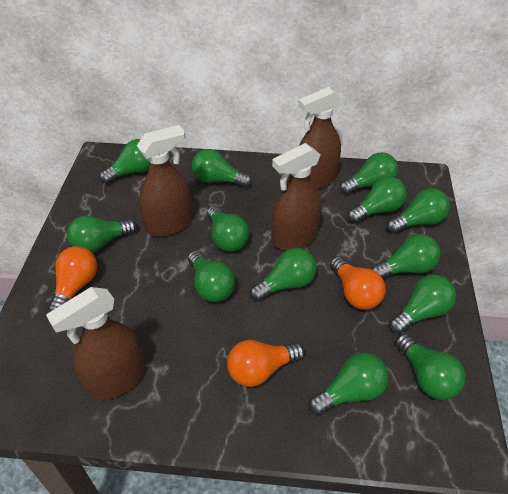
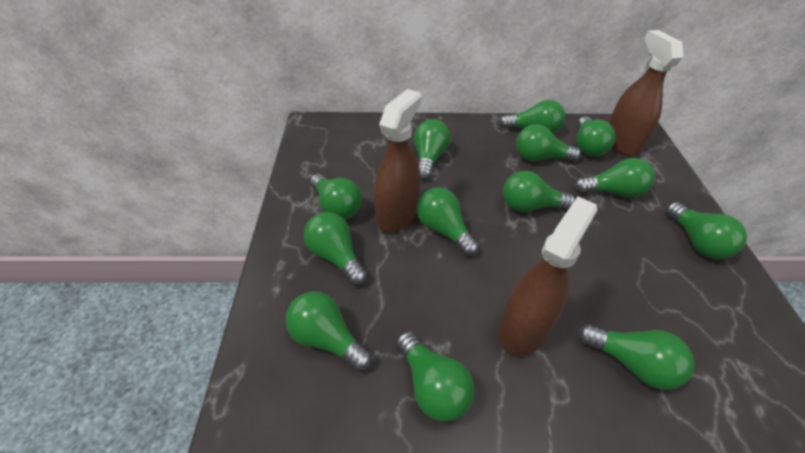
brown spray bottle: 4 -> 3
orange light bulb: 3 -> 0

